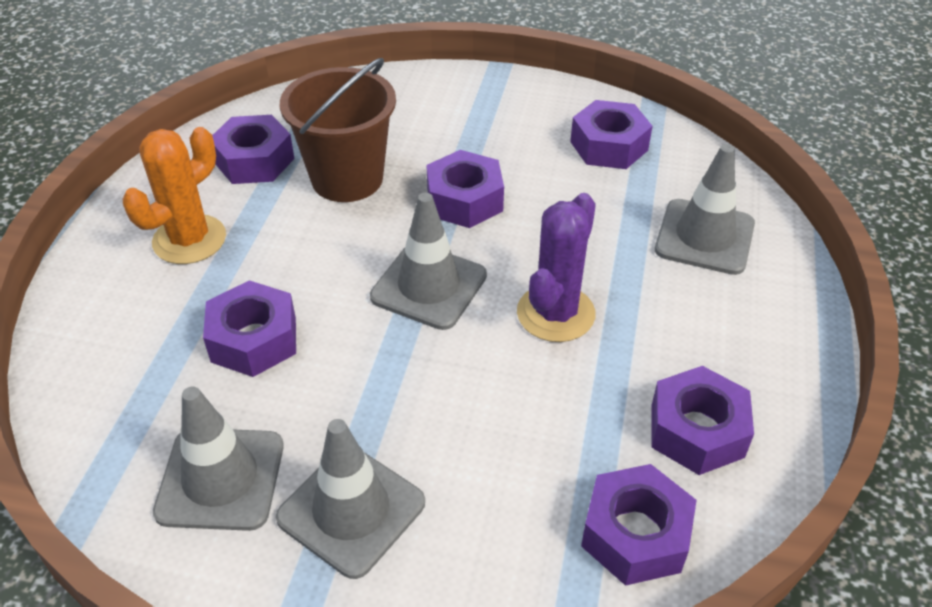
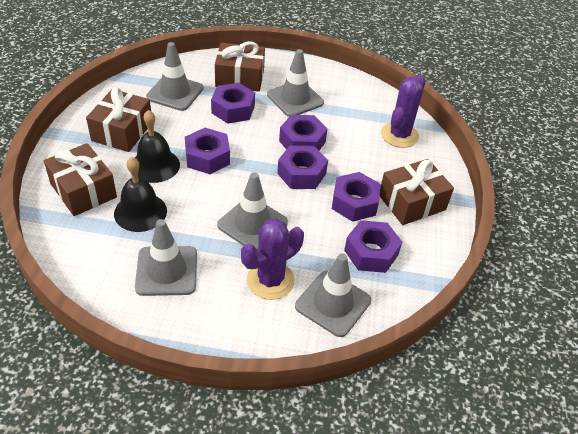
black bell: 0 -> 2
brown bucket: 1 -> 0
brown gift: 0 -> 4
grey traffic cone: 4 -> 5
orange cactus: 1 -> 0
purple cactus: 1 -> 2

